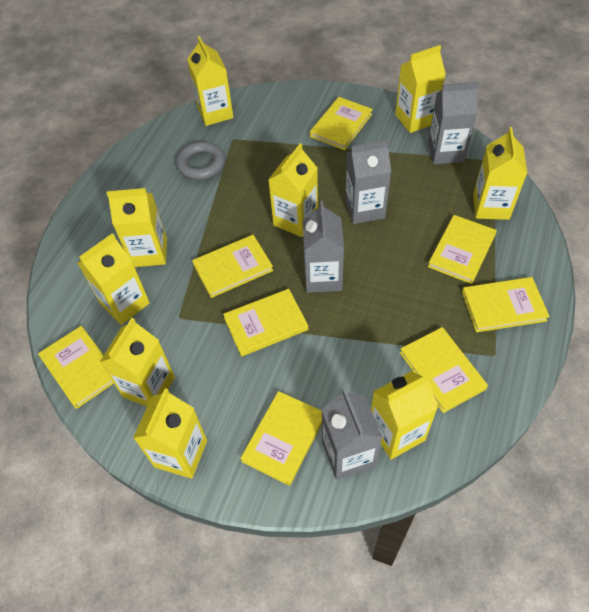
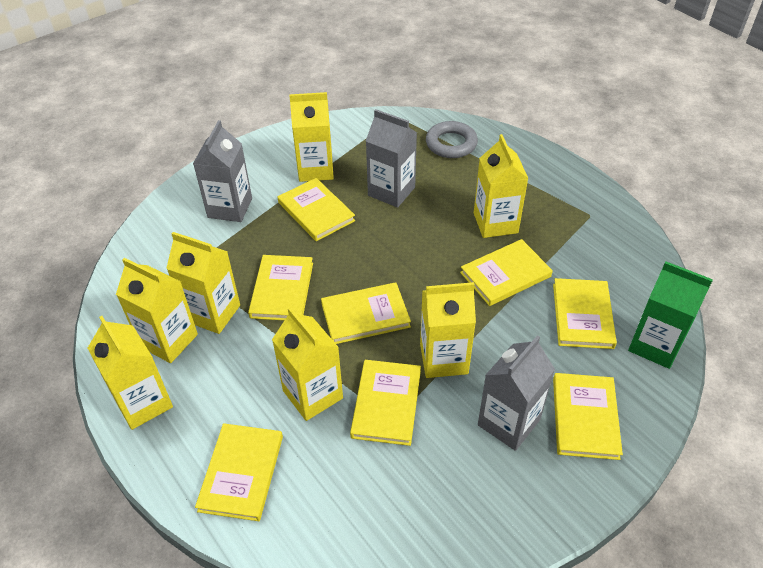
green carton: 0 -> 1
grey carton: 4 -> 3
yellow carton: 9 -> 7

